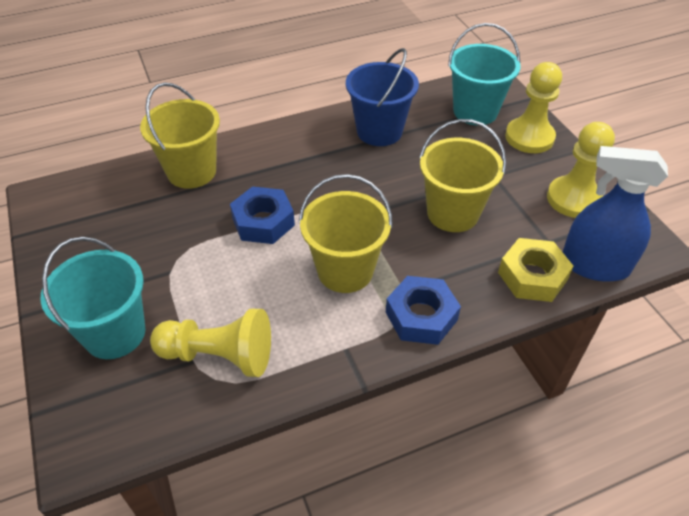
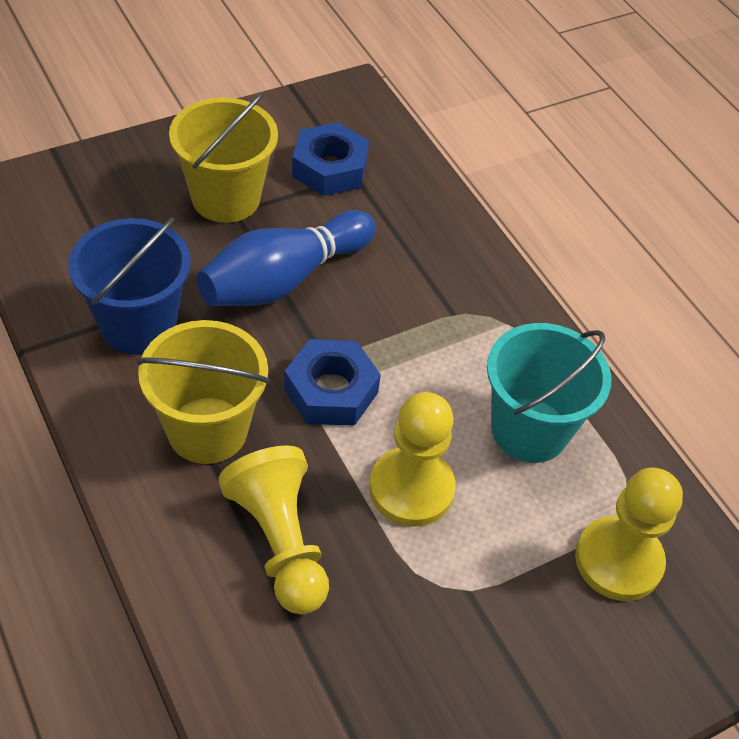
blue bowling pin: 0 -> 1
blue spray bottle: 1 -> 0
turquoise bucket: 2 -> 1
yellow bucket: 3 -> 2
yellow nut: 1 -> 0

